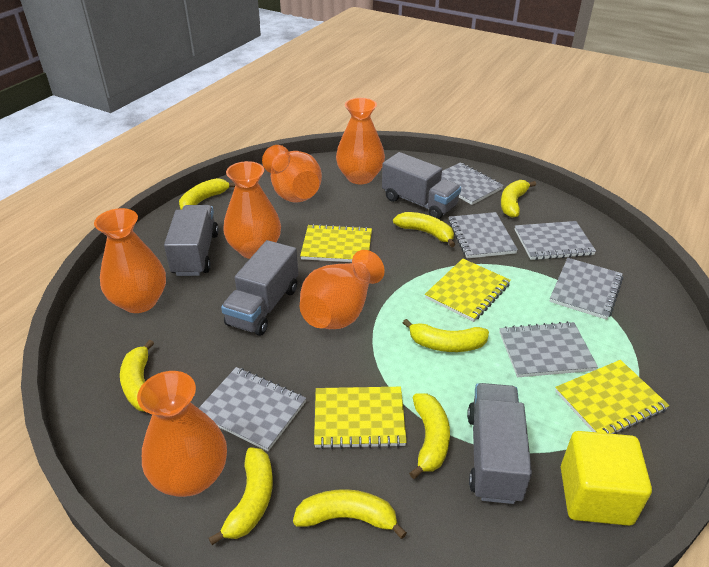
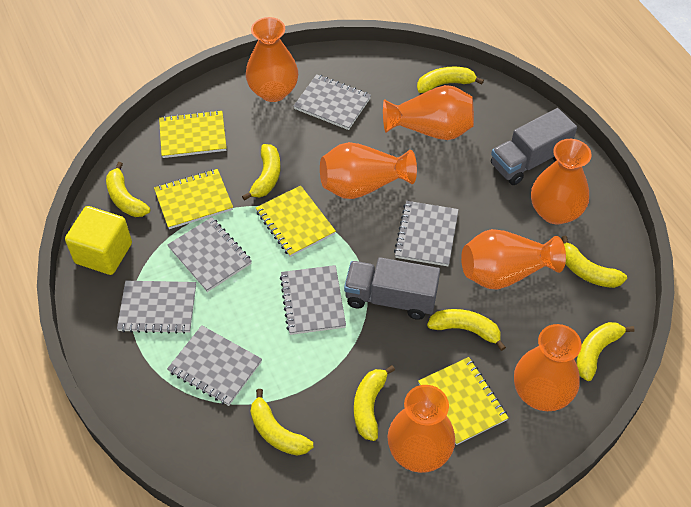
grey truck: 4 -> 2
orange vase: 6 -> 7

